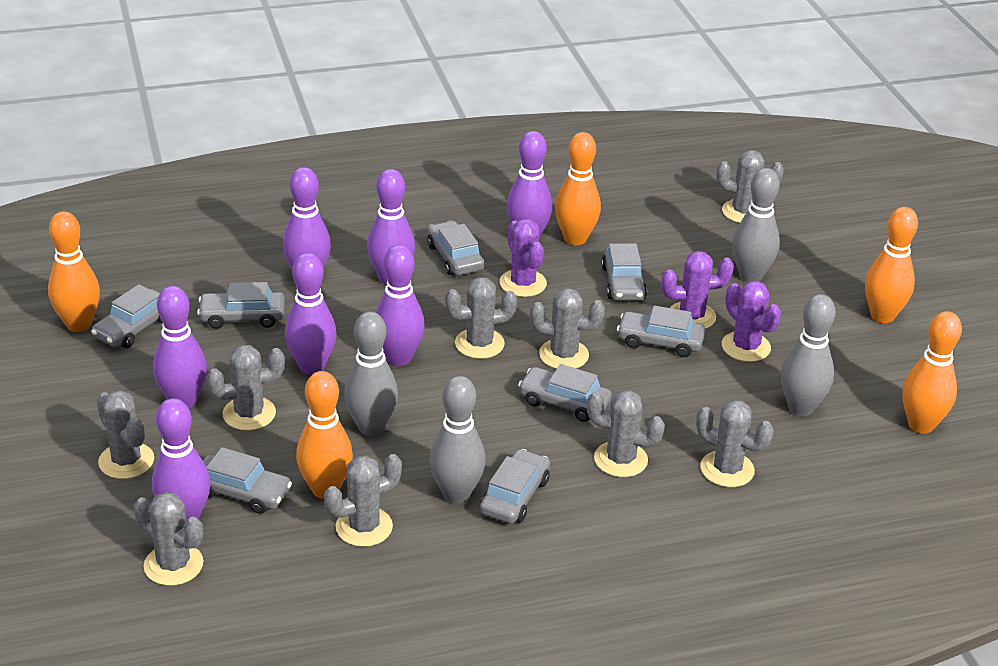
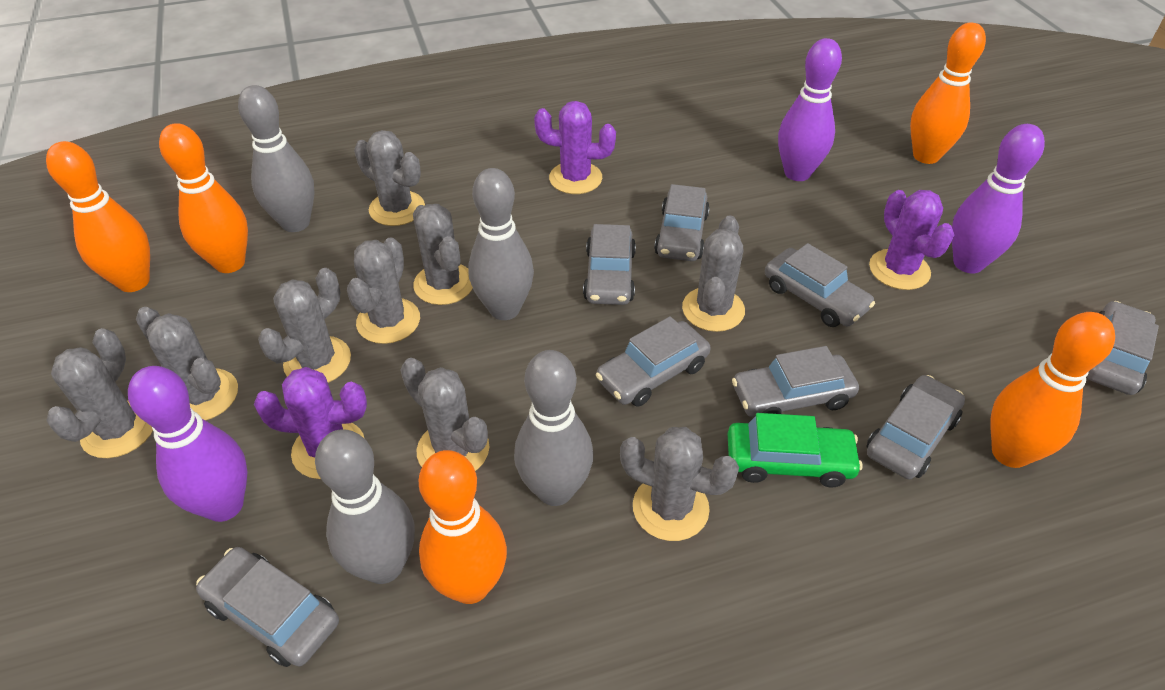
green car: 0 -> 1
purple bowling pin: 7 -> 3

